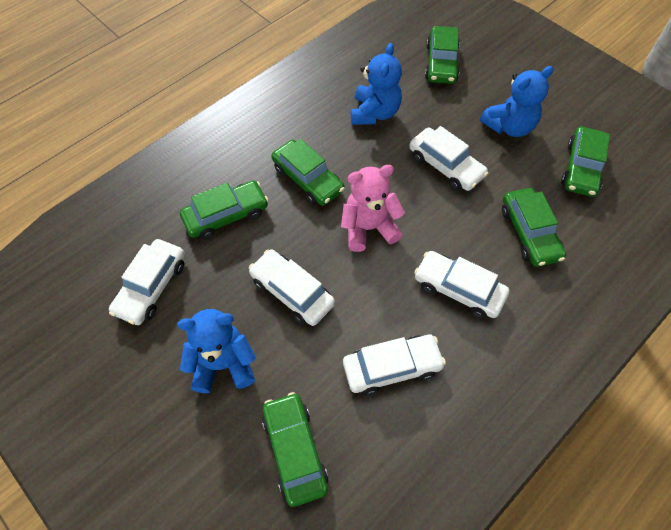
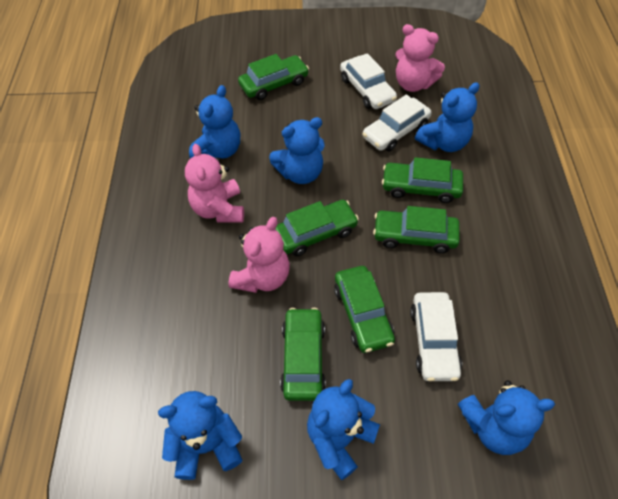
blue teddy bear: 3 -> 6
pink teddy bear: 1 -> 3
white car: 5 -> 3

